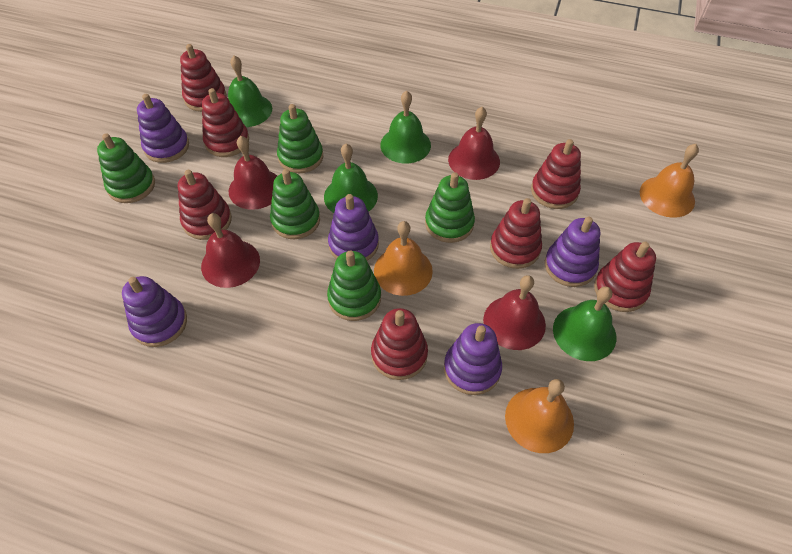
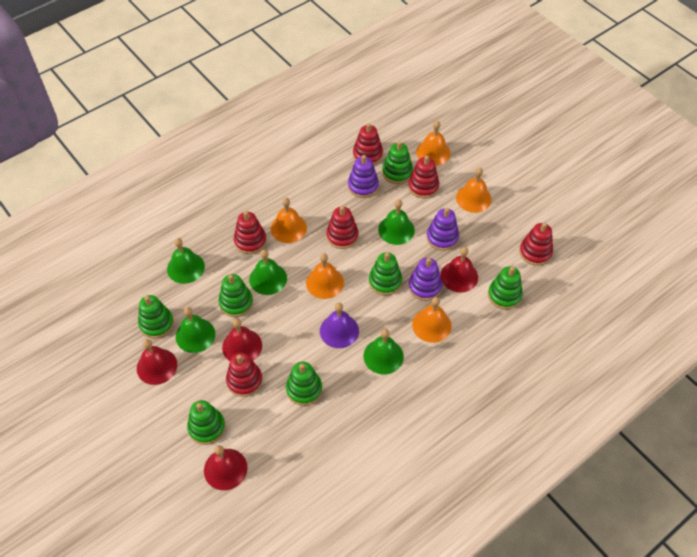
green bell: 4 -> 5
green stacking toy: 5 -> 7
orange bell: 3 -> 5
purple bell: 0 -> 1
purple stacking toy: 5 -> 3
red stacking toy: 7 -> 6

